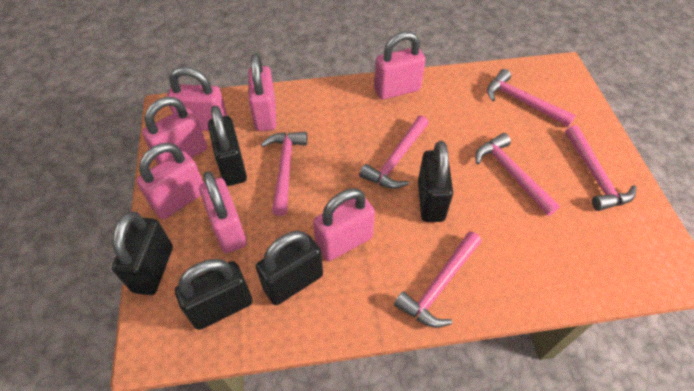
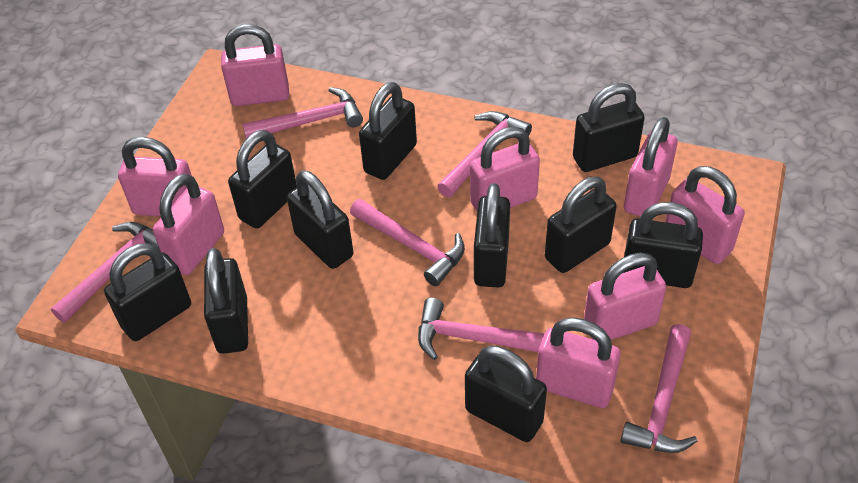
black padlock: 5 -> 10
pink padlock: 7 -> 8

